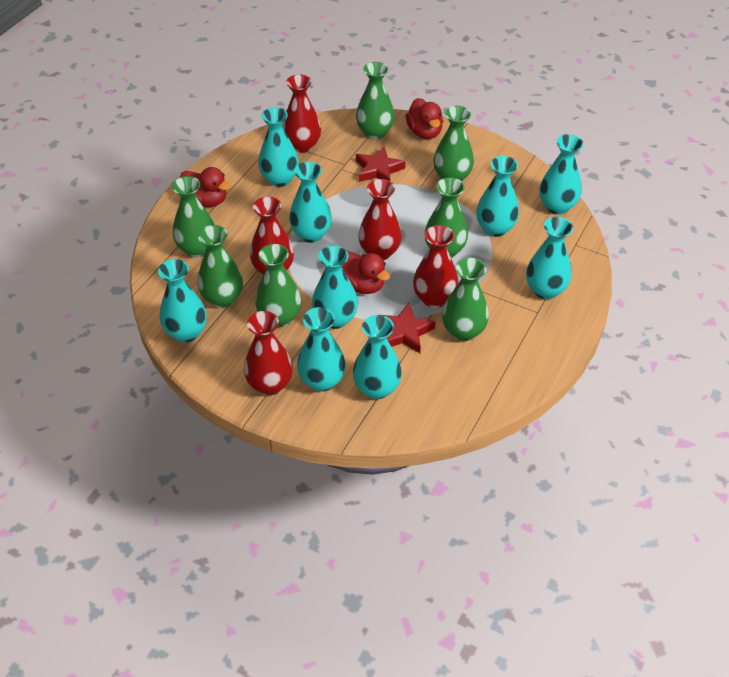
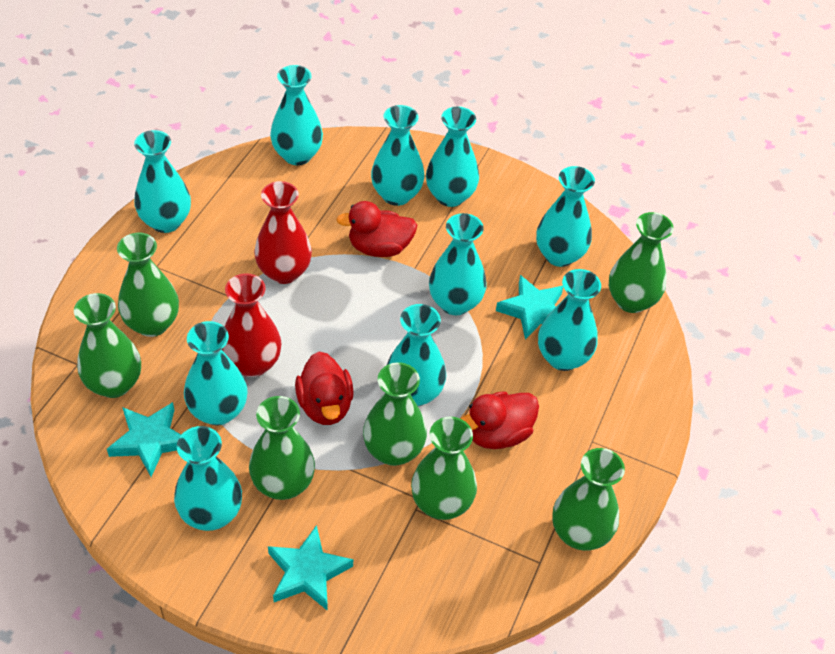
red star: 2 -> 0
red vase: 5 -> 2
turquoise star: 0 -> 3
turquoise vase: 9 -> 10

